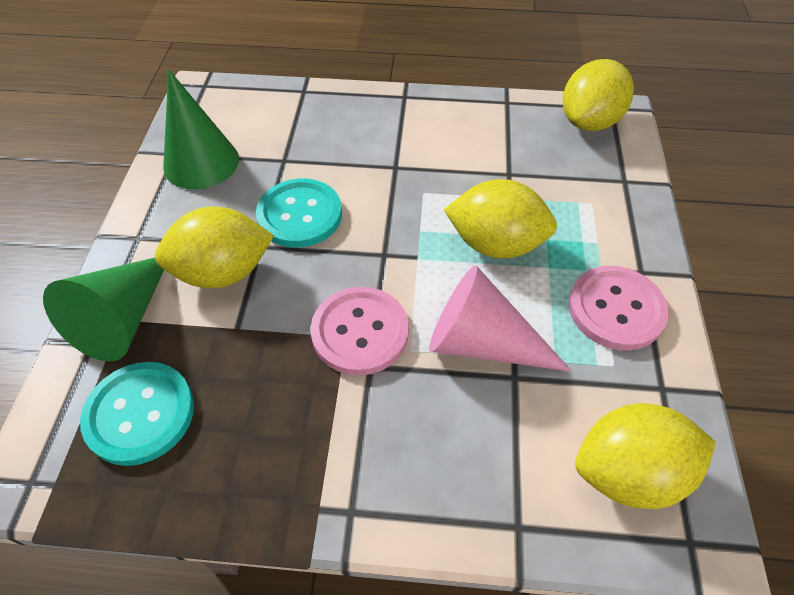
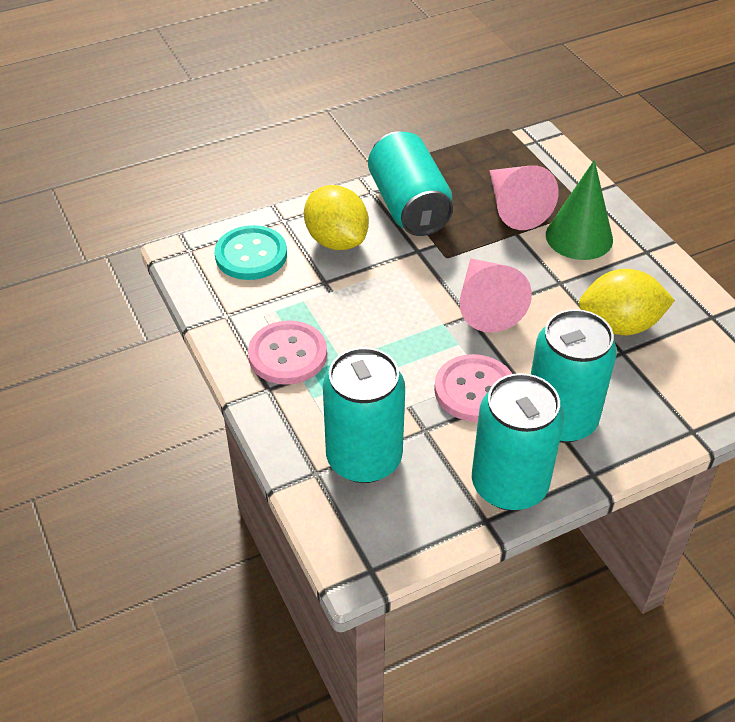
green cone: 2 -> 1
pink cone: 1 -> 2
turquoise button: 2 -> 1
turquoise can: 0 -> 4
yellow lemon: 4 -> 2

